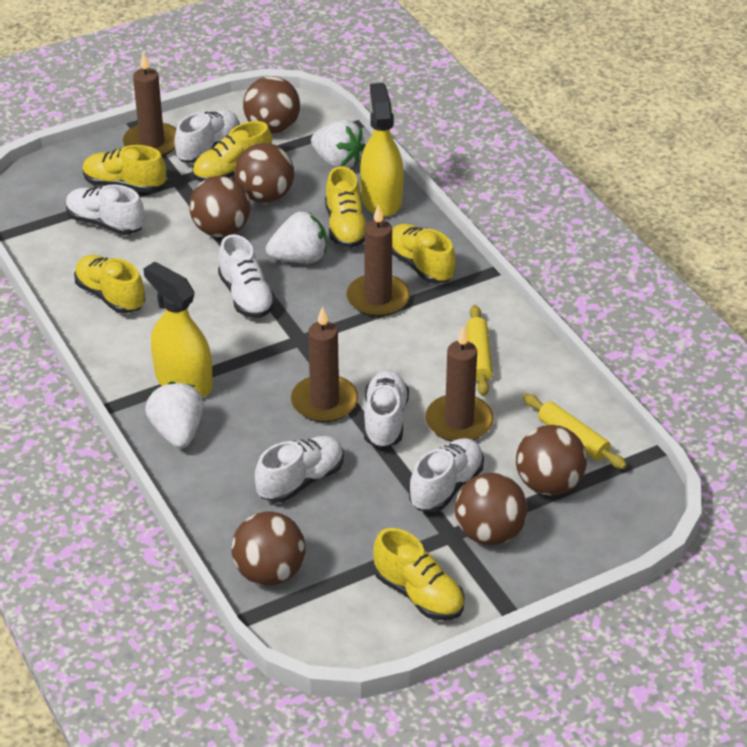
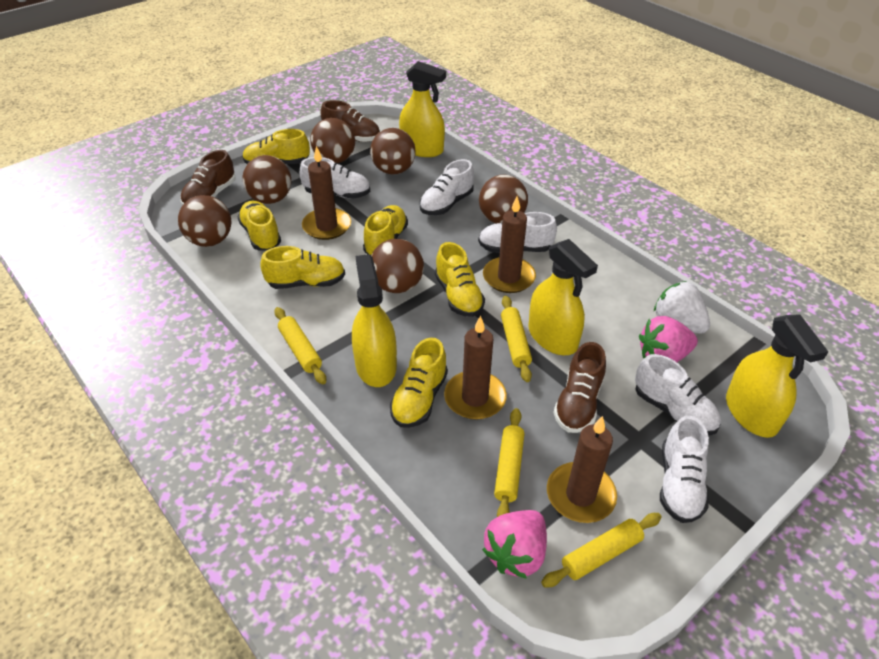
brown shoe: 0 -> 3
pink strawberry: 0 -> 2
white shoe: 6 -> 5
white strawberry: 3 -> 1
yellow rolling pin: 2 -> 4
yellow spray bottle: 2 -> 4

